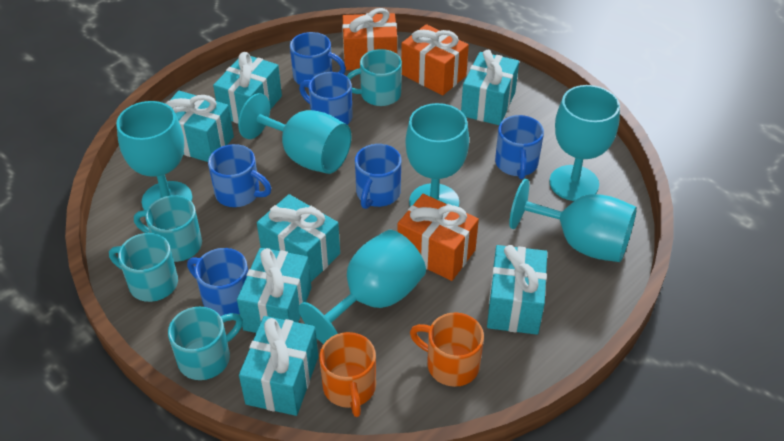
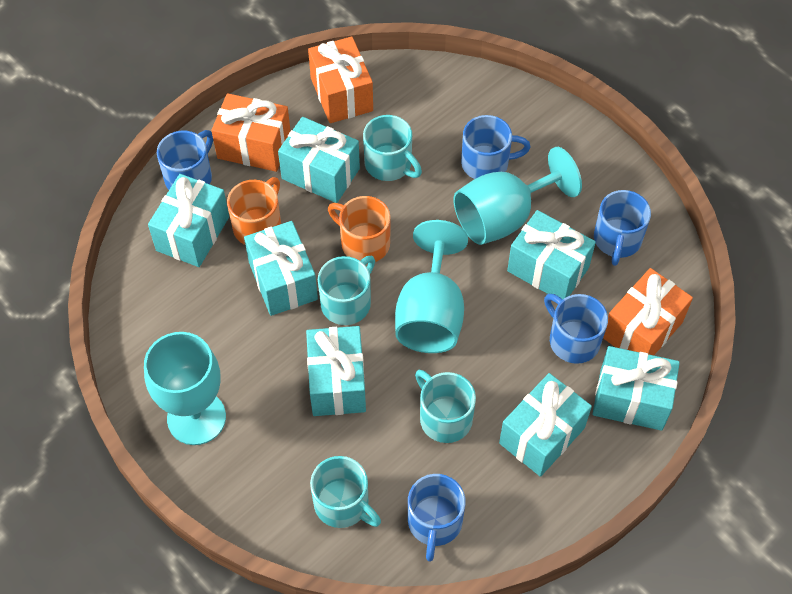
blue mug: 6 -> 5
turquoise goblet: 6 -> 3

